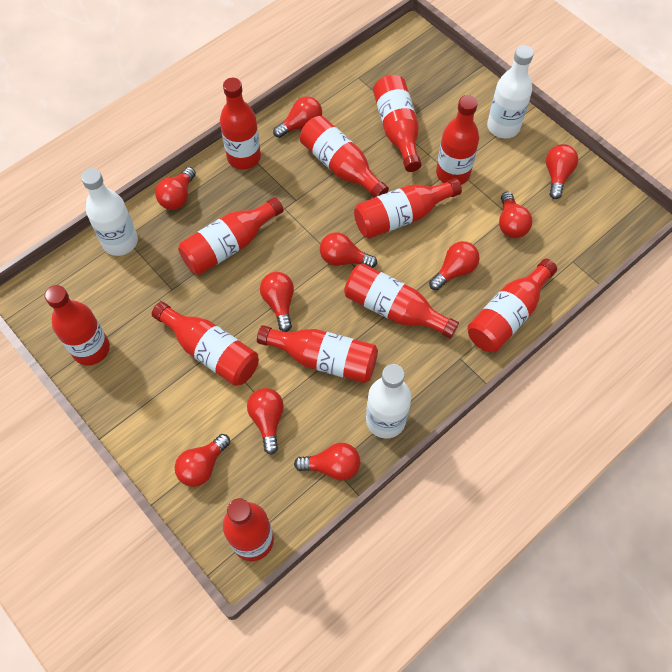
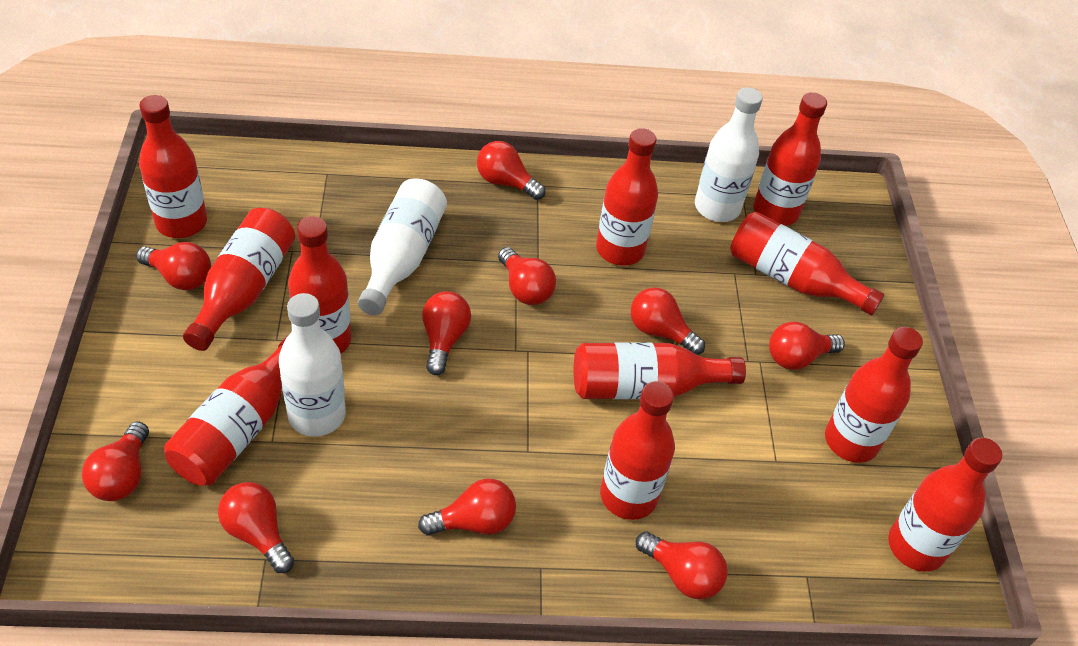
red bottle: 12 -> 11

